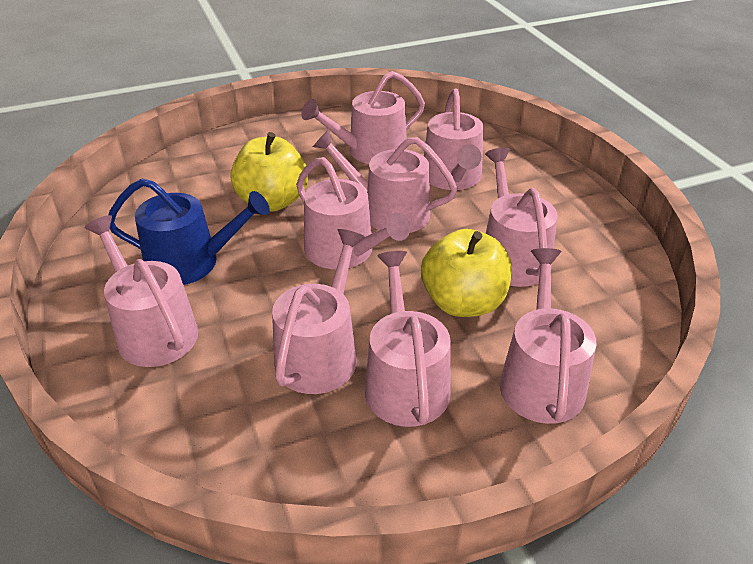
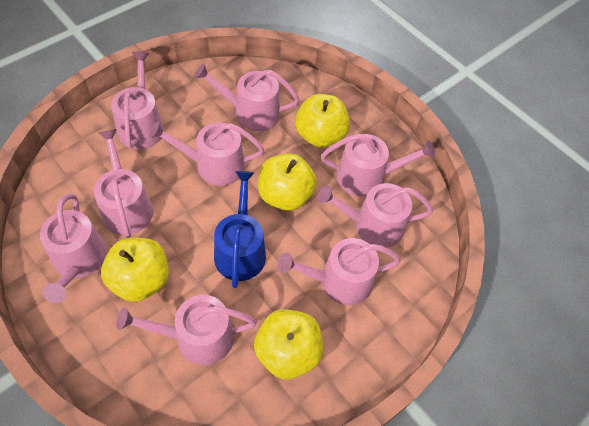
yellow apple: 2 -> 4

